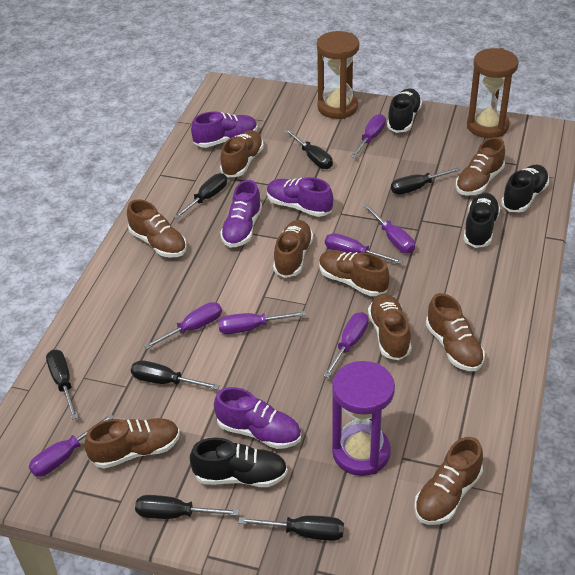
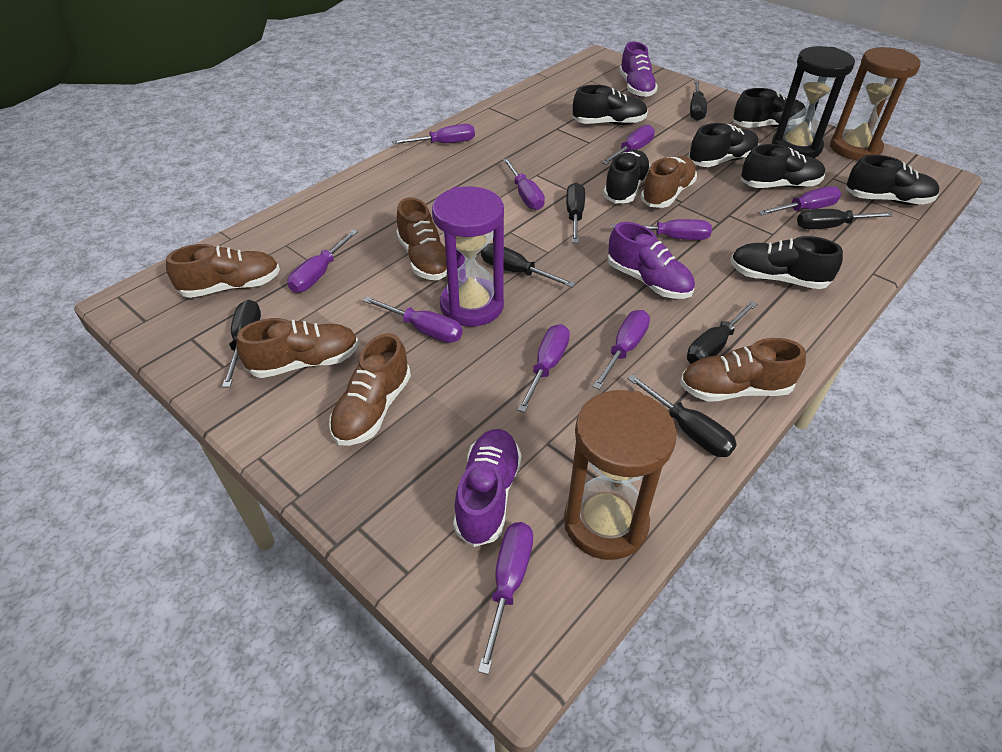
black hourglass: 0 -> 1
black shoe: 4 -> 7
brown shoe: 9 -> 6
purple screwdriver: 7 -> 10
purple shoe: 4 -> 3

